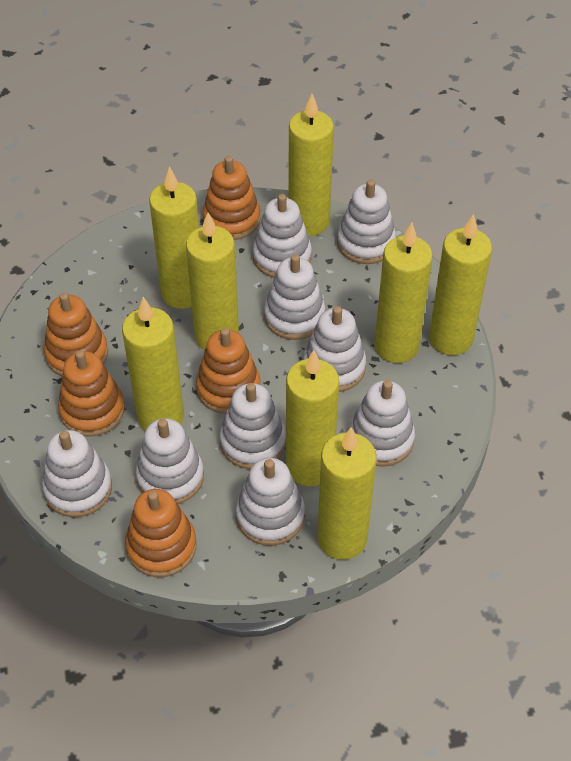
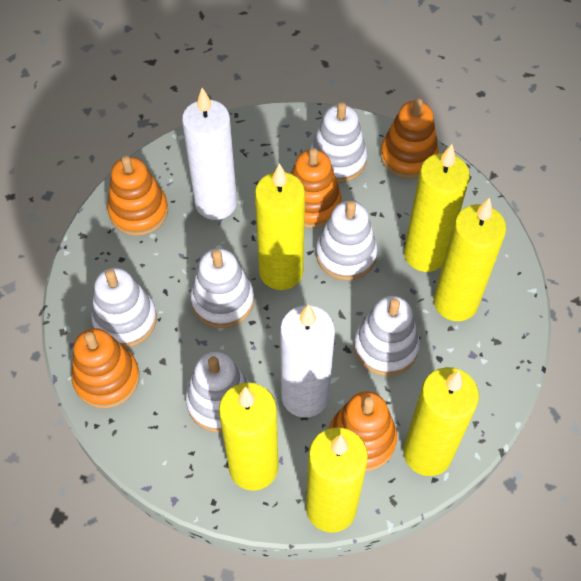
white candle: 0 -> 2
white stacking toy: 9 -> 6
yellow candle: 8 -> 6

